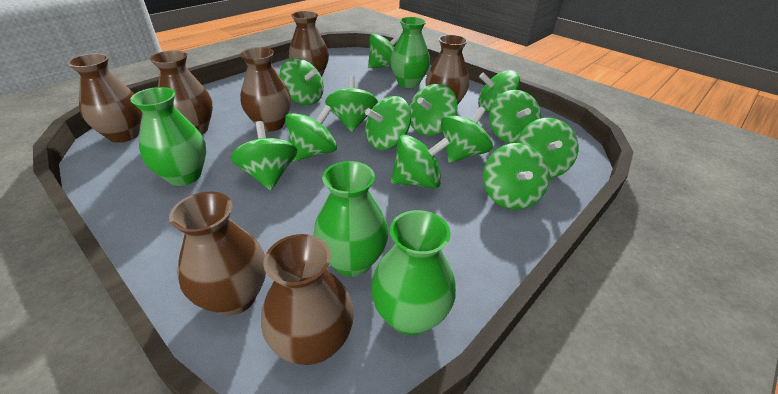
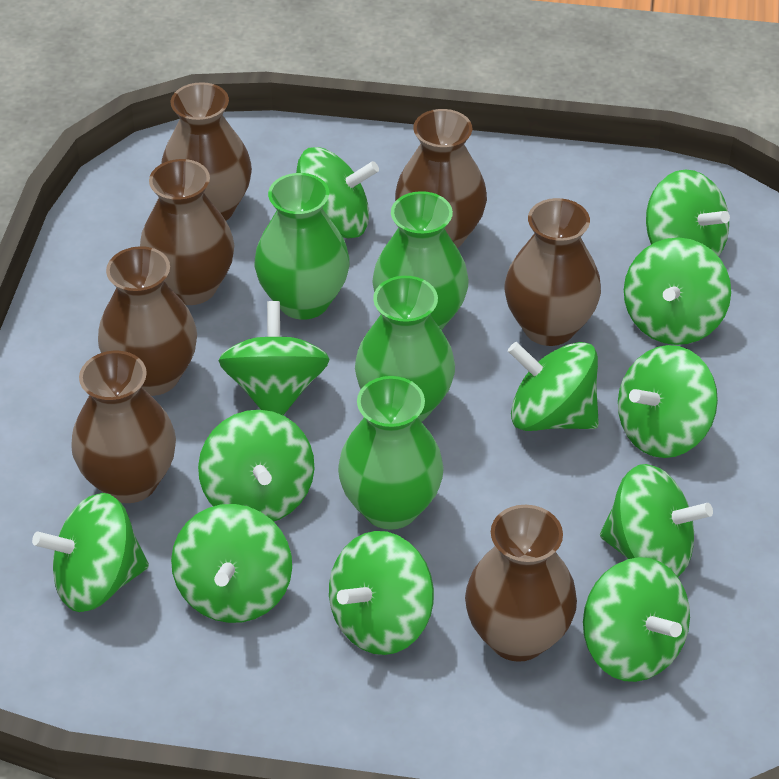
green spinning top: 13 -> 12

